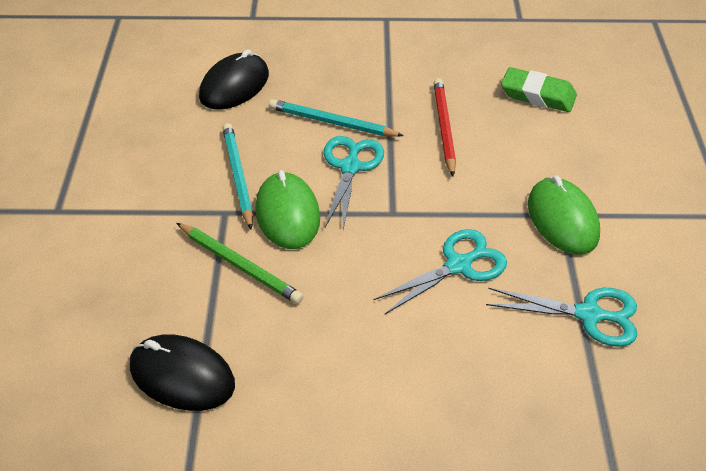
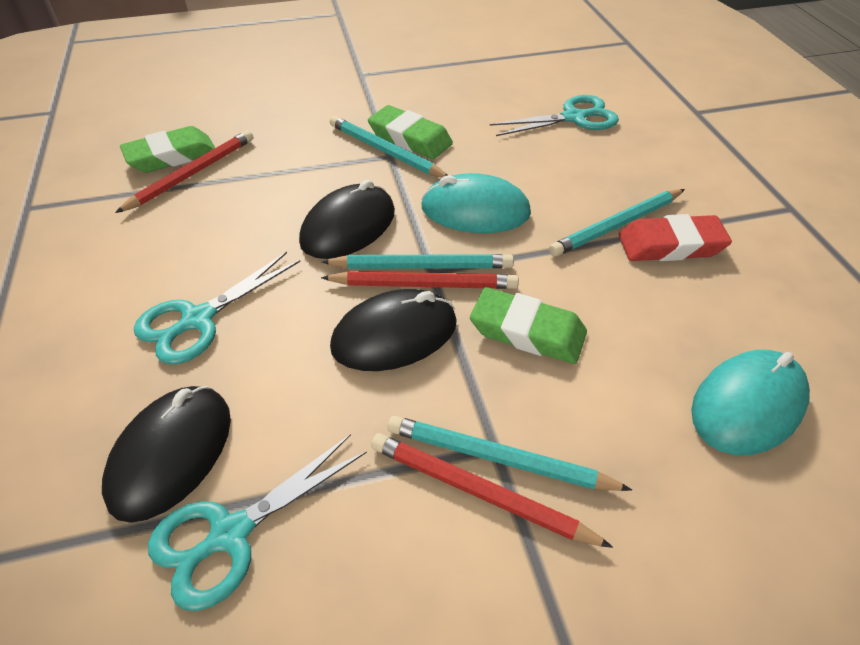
black mouse: 2 -> 3
green eraser: 1 -> 3
green mouse: 2 -> 0
green pencil: 1 -> 0
red eraser: 0 -> 1
red pencil: 1 -> 3
turquoise mouse: 0 -> 2
turquoise pencil: 2 -> 4

